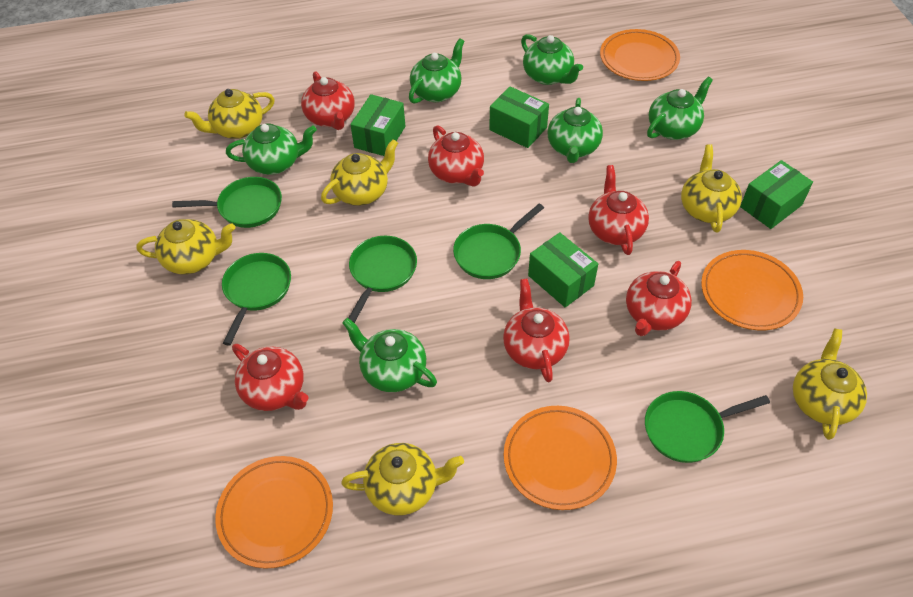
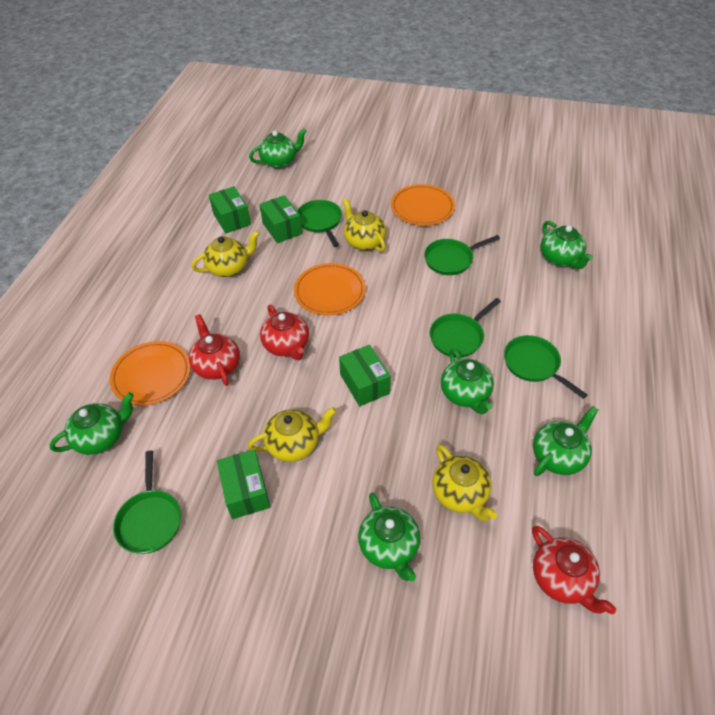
orange plate: 4 -> 3
red teapot: 6 -> 3
yellow teapot: 6 -> 4

